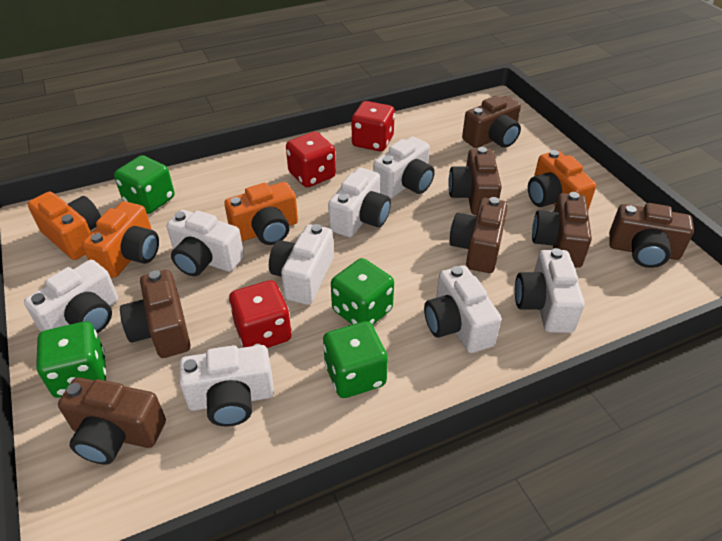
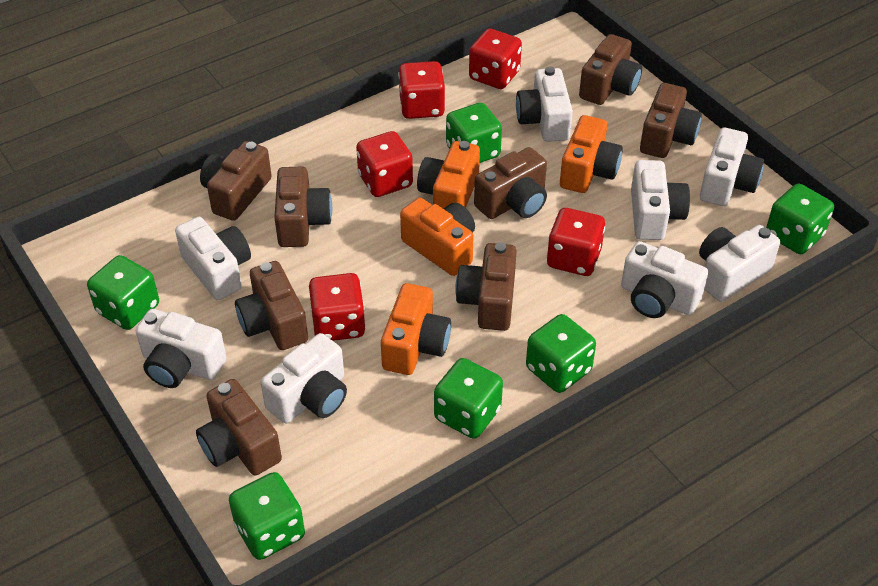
brown camera: 7 -> 8
green dice: 4 -> 6
red dice: 3 -> 5

